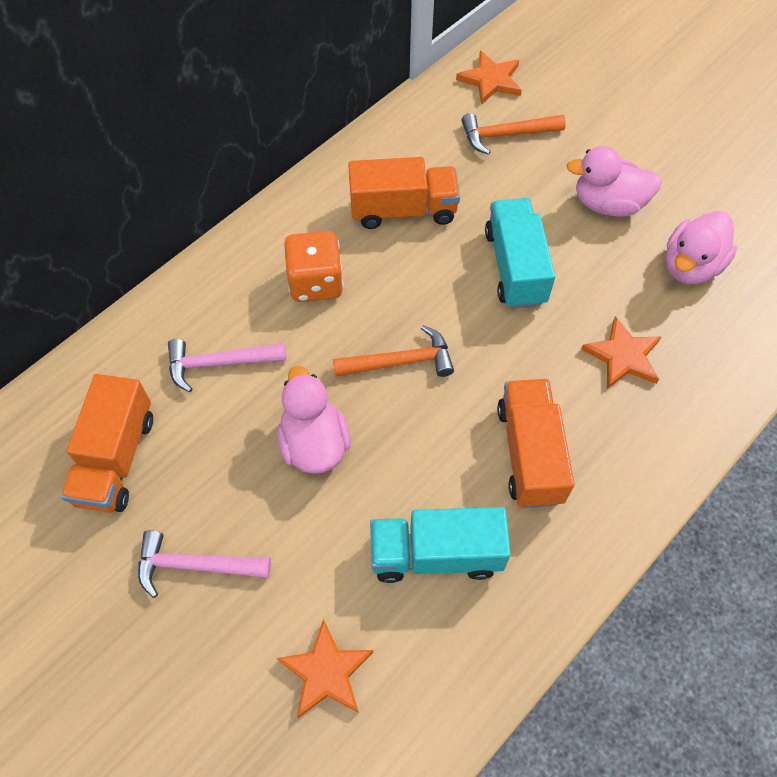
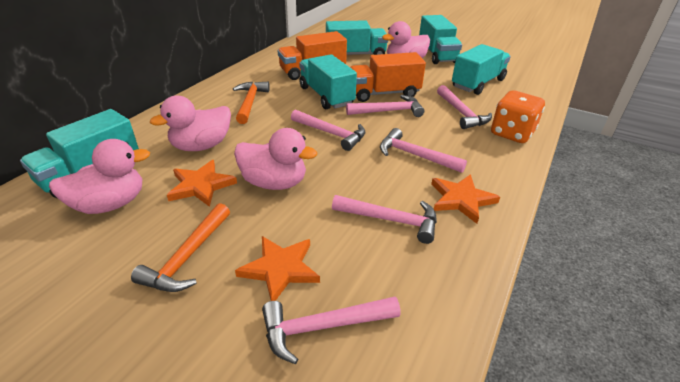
orange truck: 3 -> 2
pink duck: 3 -> 4
pink hammer: 2 -> 6
turquoise truck: 2 -> 5

